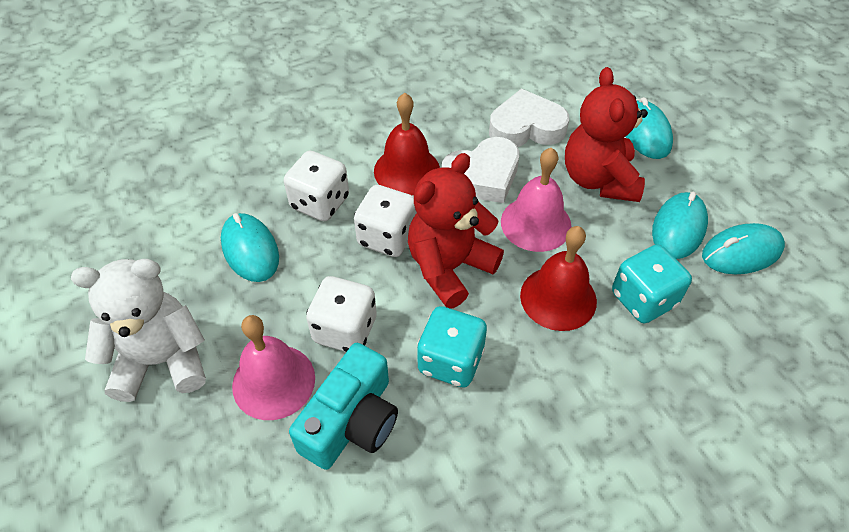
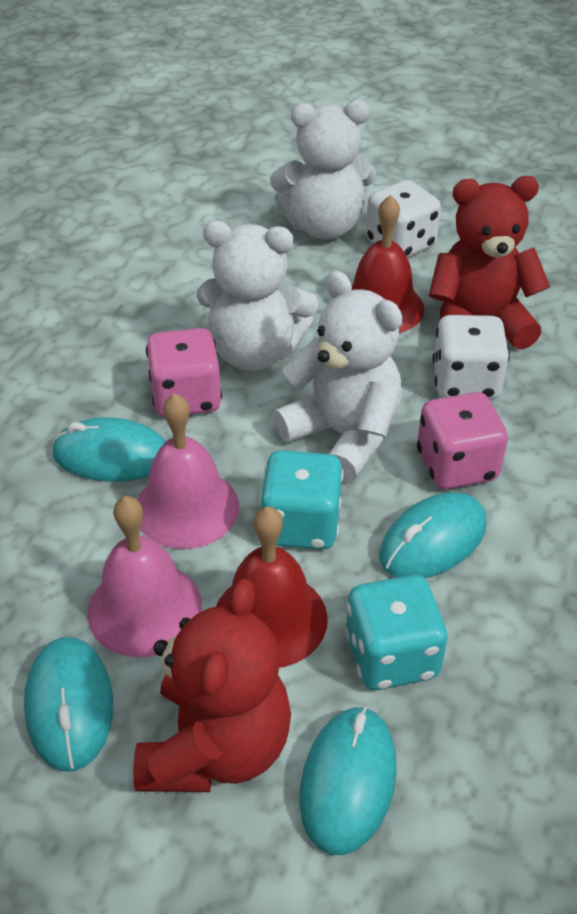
pink dice: 0 -> 2
turquoise camera: 1 -> 0
white dice: 3 -> 2
white heart: 2 -> 0
white teddy bear: 1 -> 3

